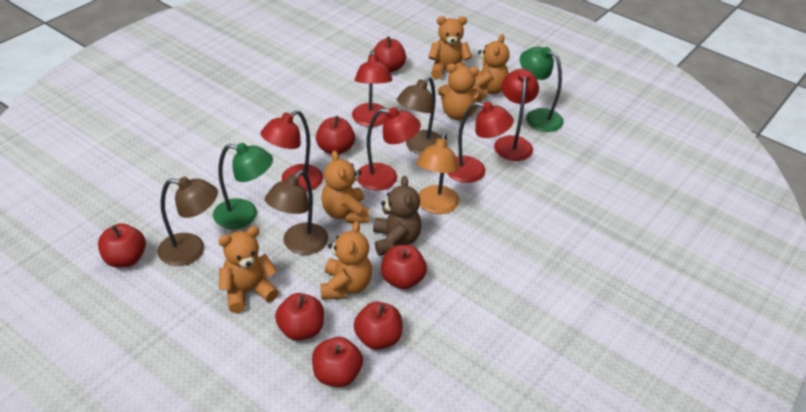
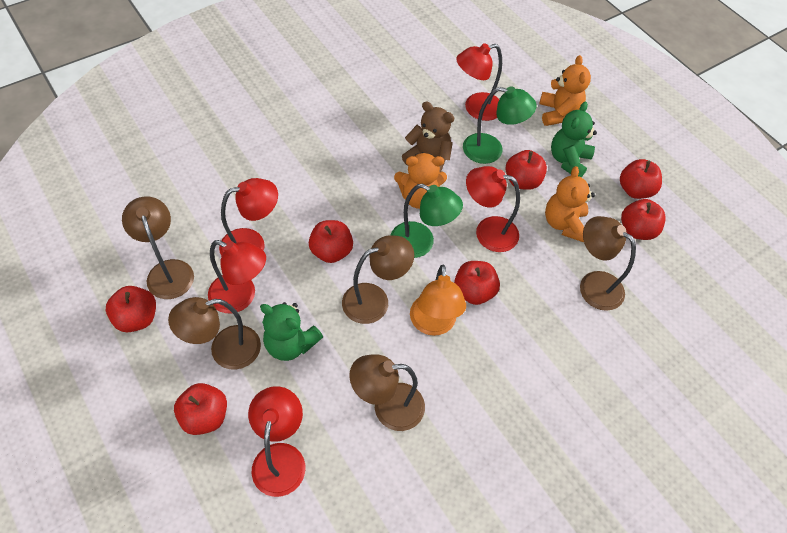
brown lamp: 3 -> 5
green teddy bear: 0 -> 2
orange teddy bear: 6 -> 3

